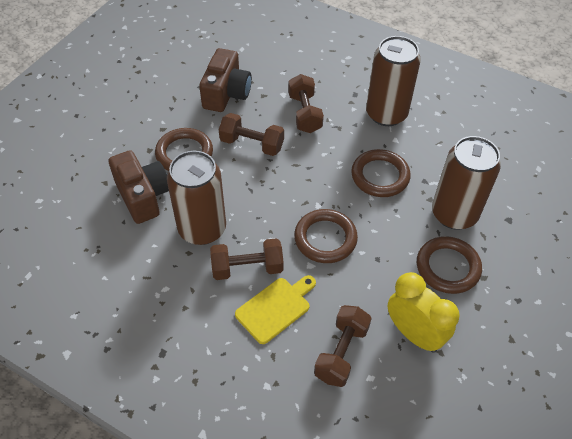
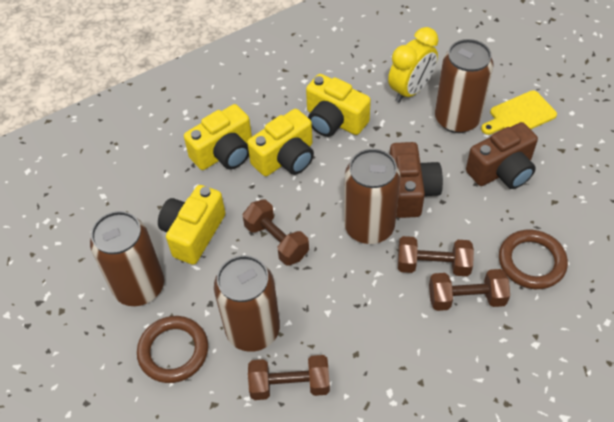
brown can: 3 -> 4
brown ring: 4 -> 2
yellow camera: 0 -> 4

